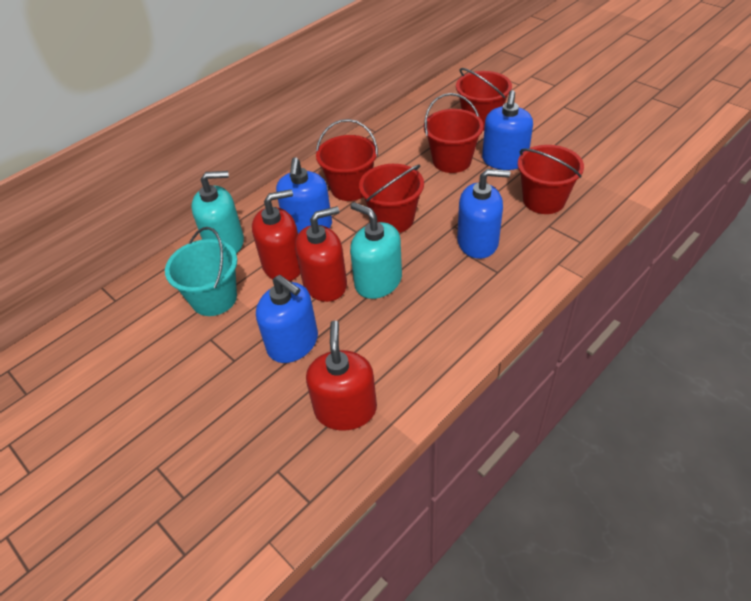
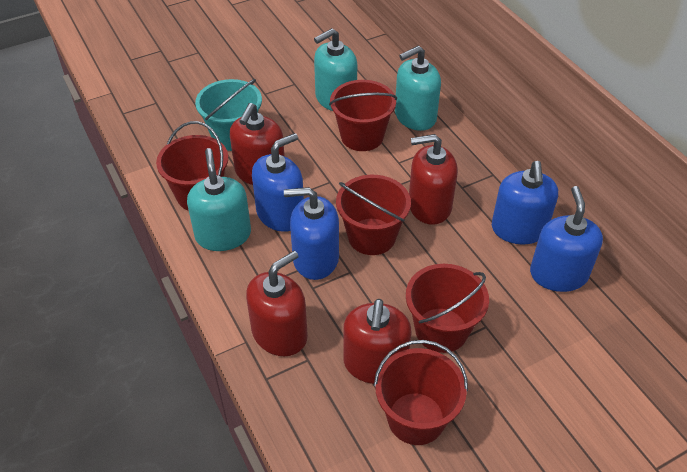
red soap dispenser: 3 -> 4
turquoise soap dispenser: 2 -> 3

